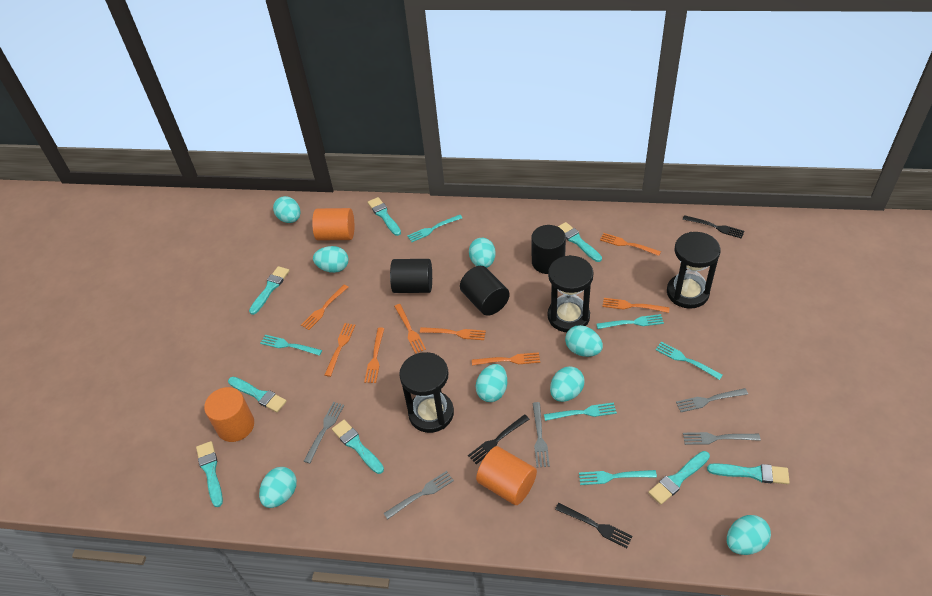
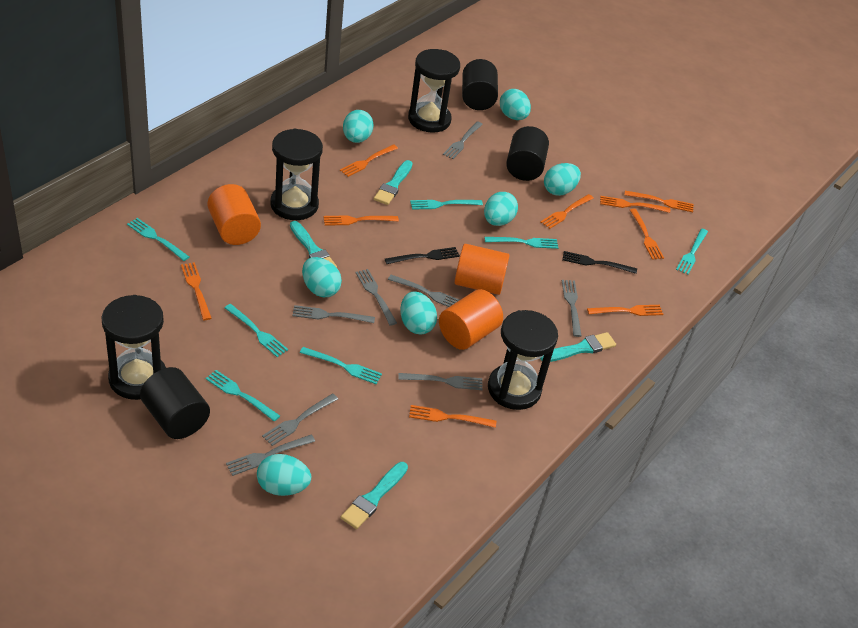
black fork: 3 -> 2
black hourglass: 3 -> 4
grey fork: 5 -> 8
orange fork: 8 -> 9
turquoise brush: 8 -> 4
turquoise egg: 8 -> 7
turquoise fork: 6 -> 7

